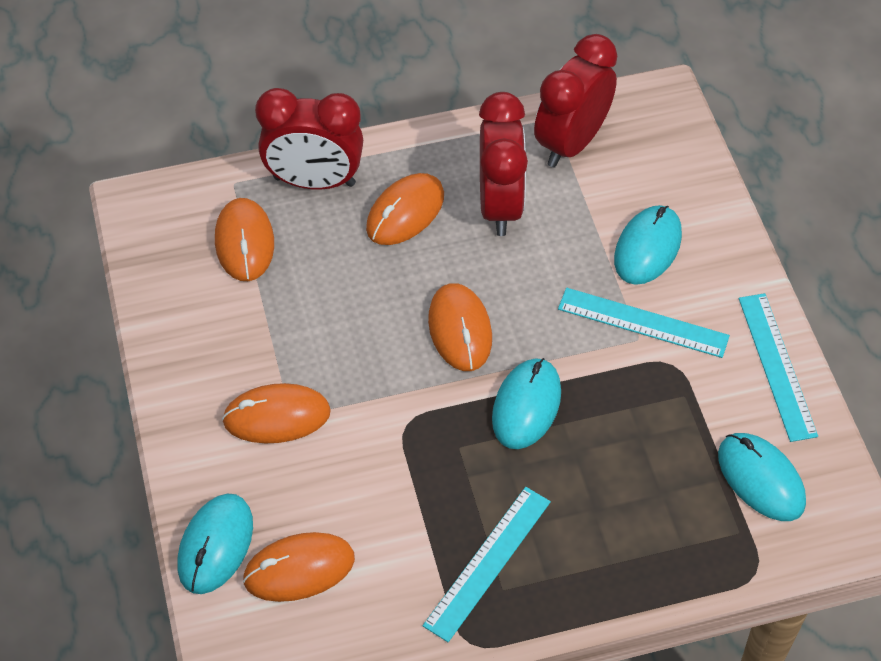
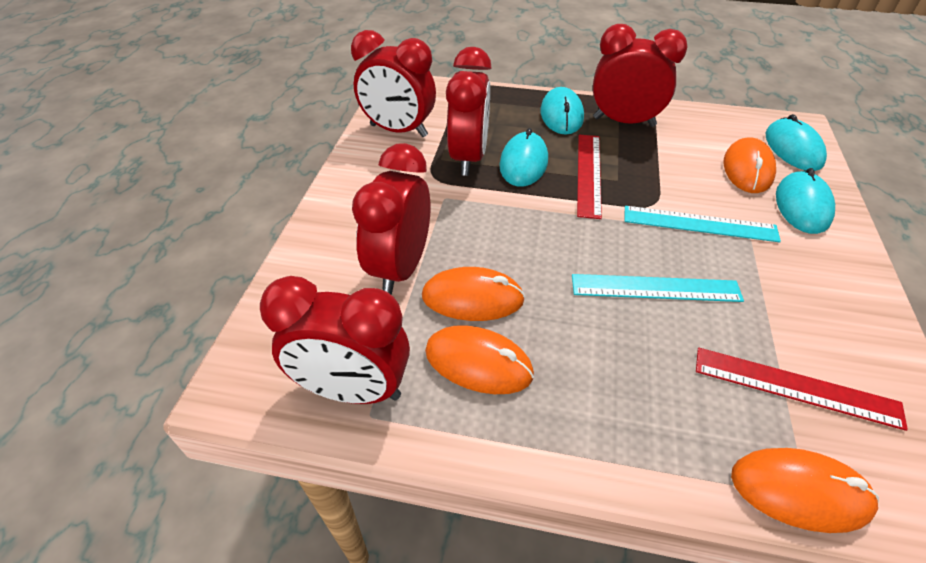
orange mouse: 5 -> 4
red clock: 3 -> 5
red ruler: 0 -> 2
turquoise ruler: 3 -> 2

